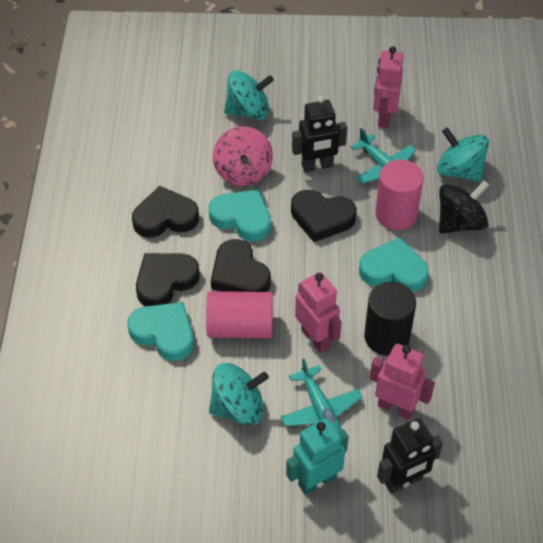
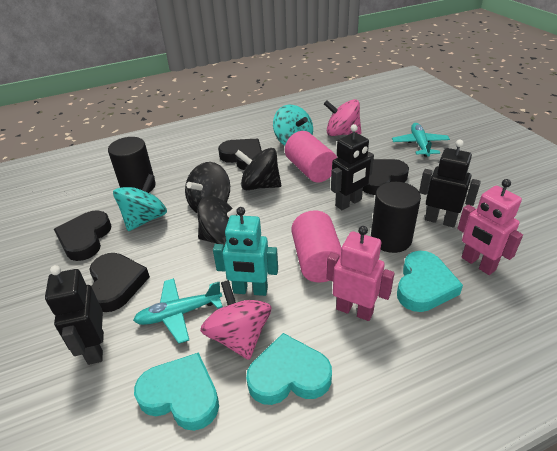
black cylinder: 1 -> 2
black robot: 2 -> 3
black spinning top: 1 -> 3
pink robot: 3 -> 2
pink spinning top: 1 -> 2
turquoise spinning top: 3 -> 2

